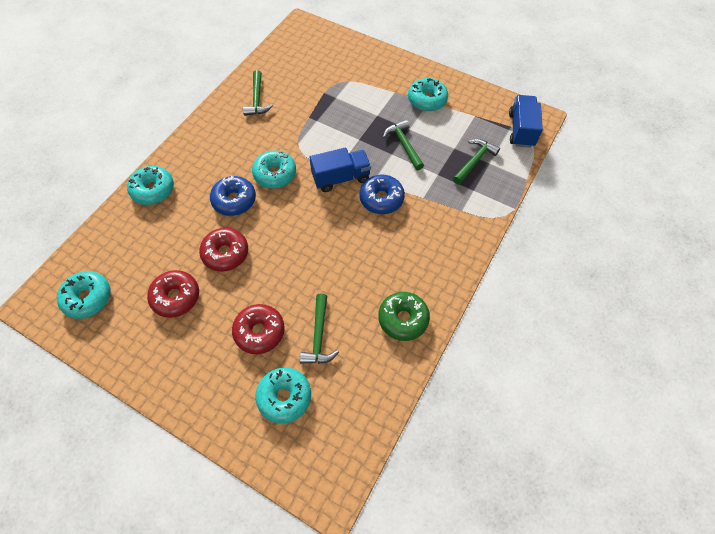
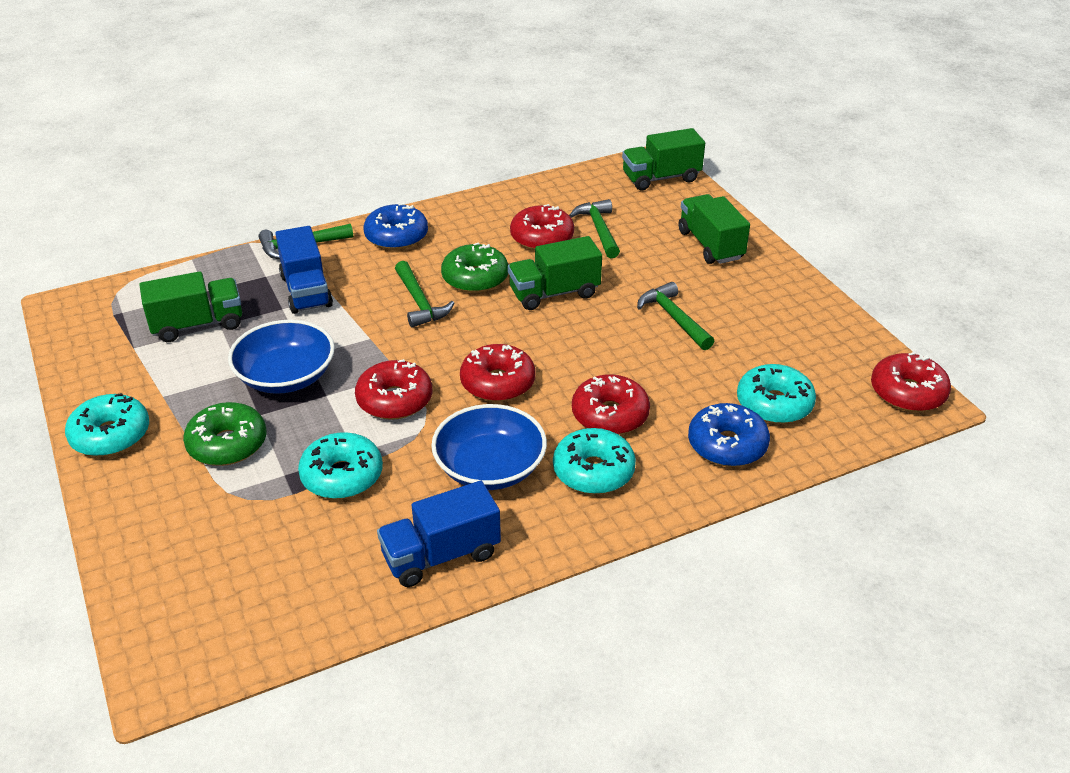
blue bowl: 0 -> 2
green donut: 1 -> 2
green truck: 0 -> 4
red donut: 3 -> 5
turquoise donut: 5 -> 4

